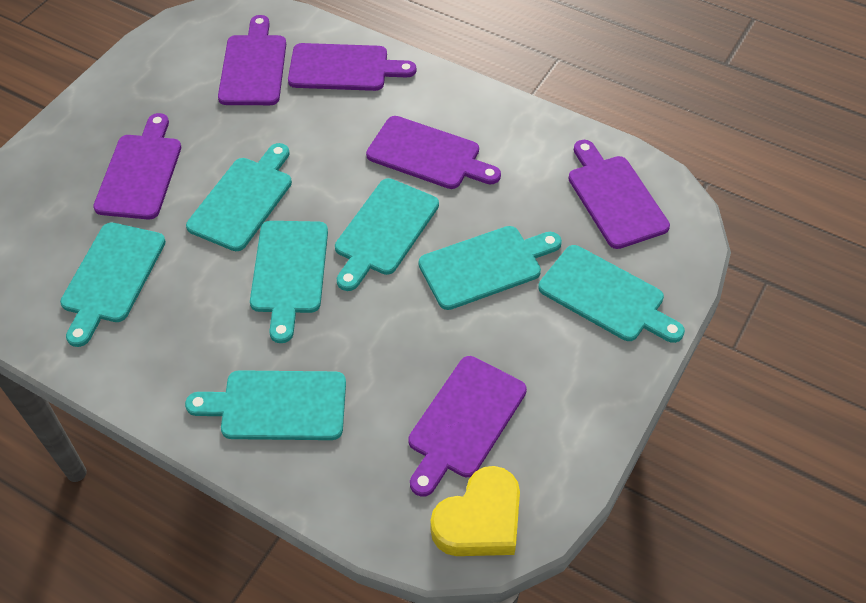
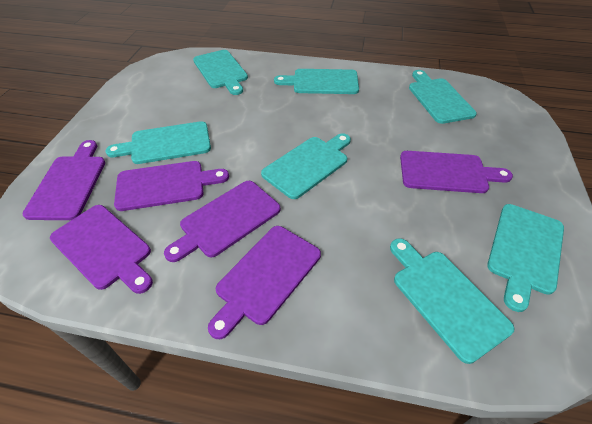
yellow heart: 1 -> 0

